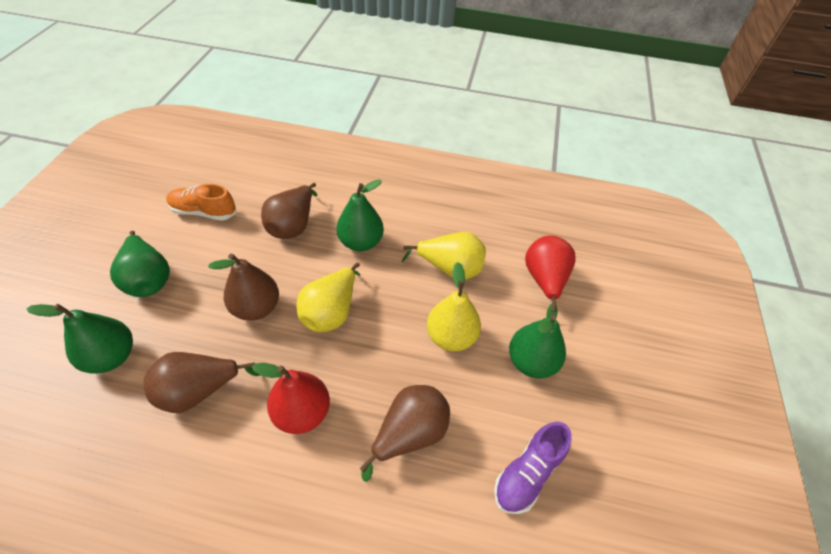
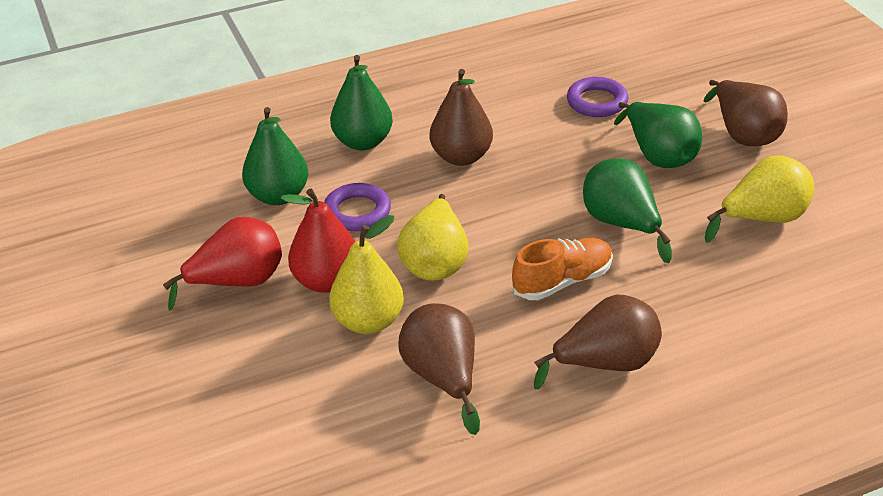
purple ring: 0 -> 2
purple shoe: 1 -> 0

